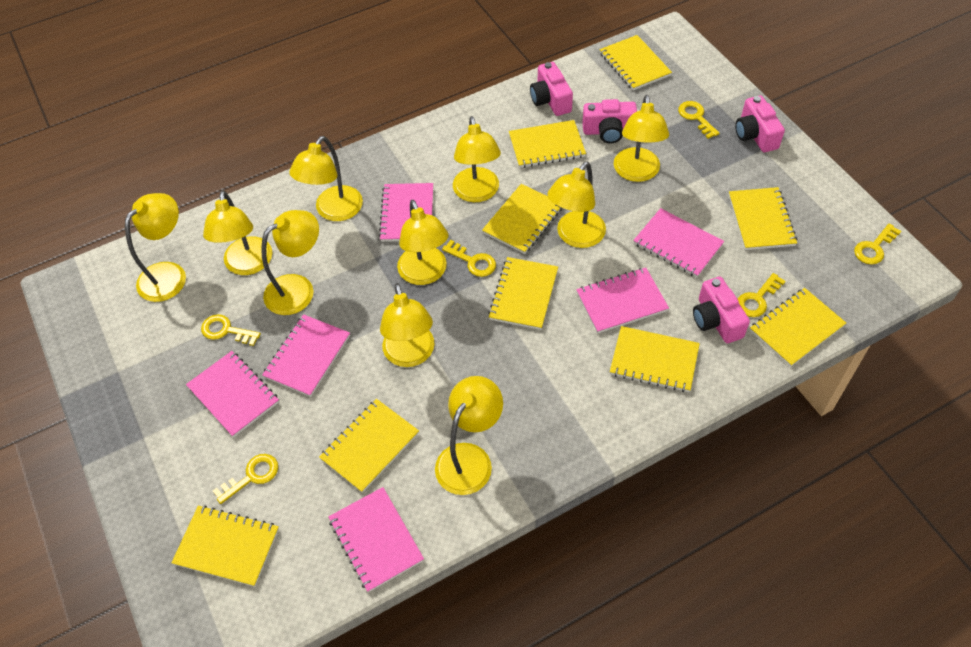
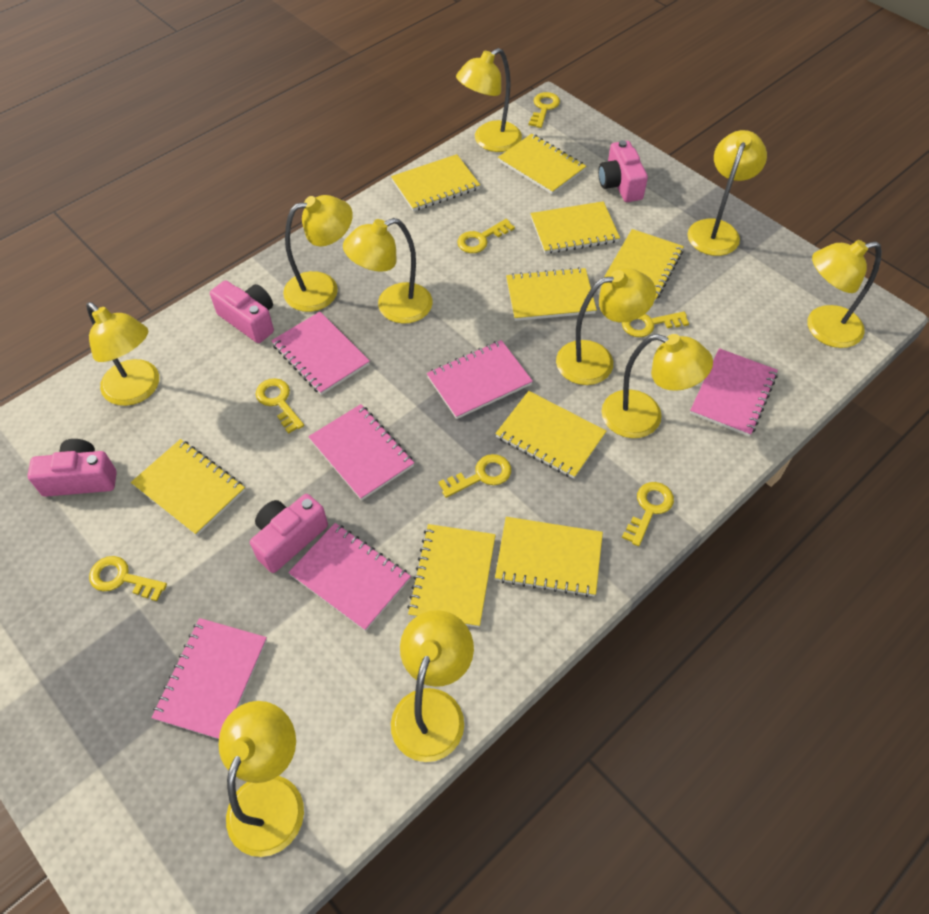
yellow key: 6 -> 7

